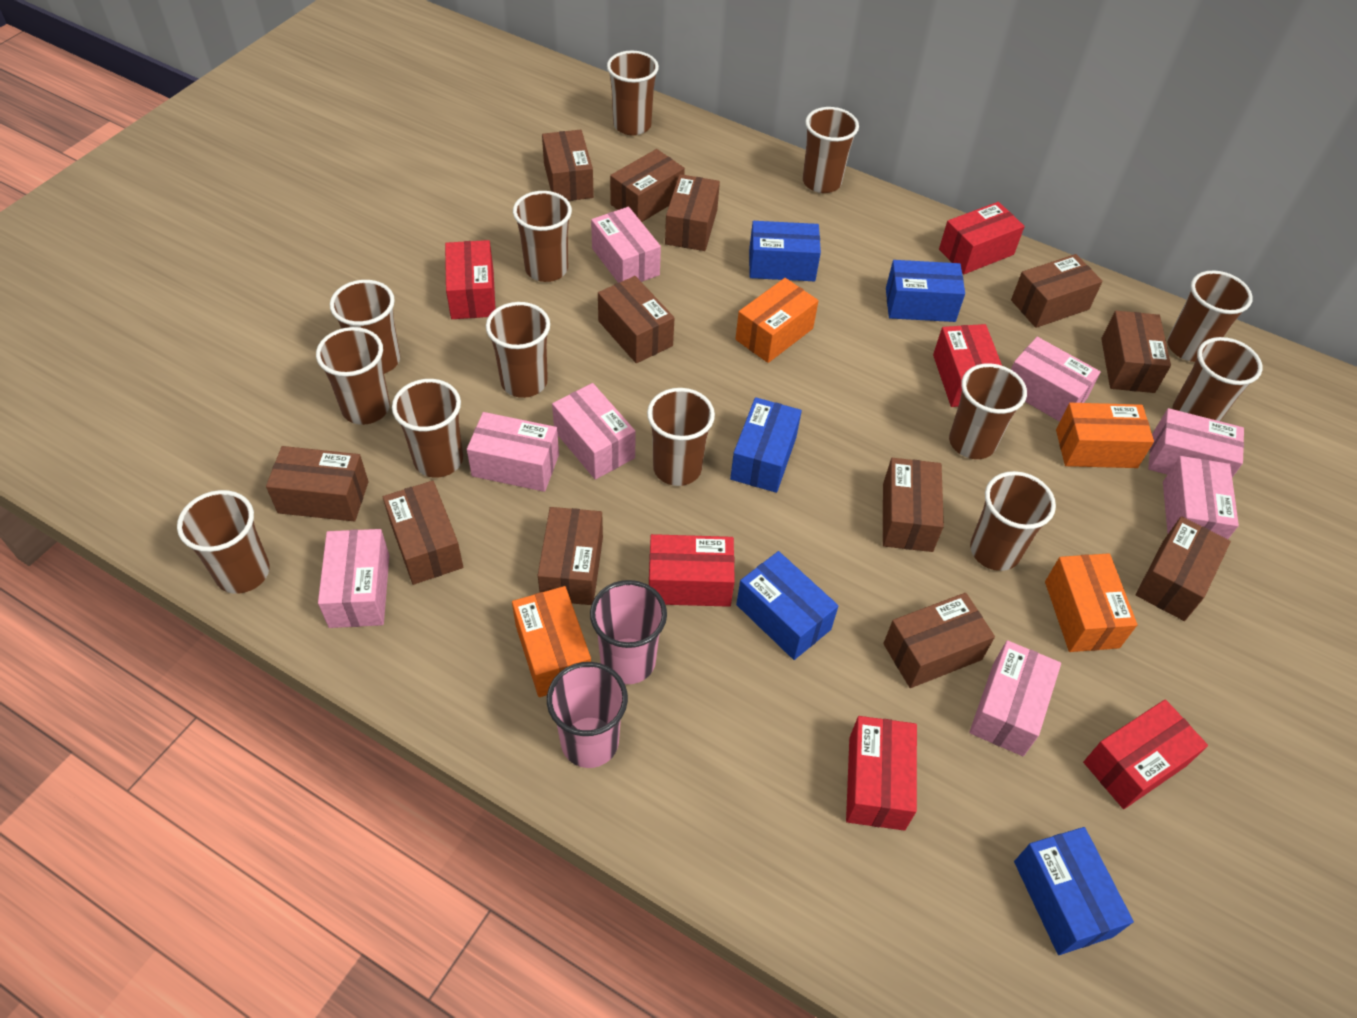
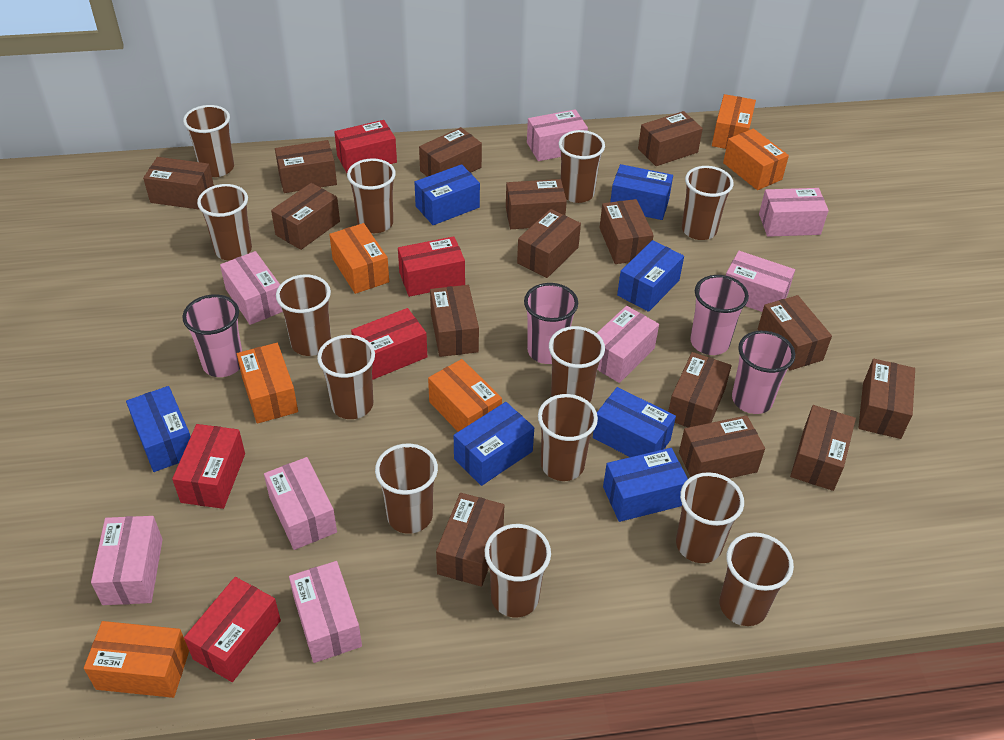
blue box: 5 -> 7
brown box: 12 -> 15
orange box: 4 -> 6
pink cup: 2 -> 4
red box: 6 -> 5

